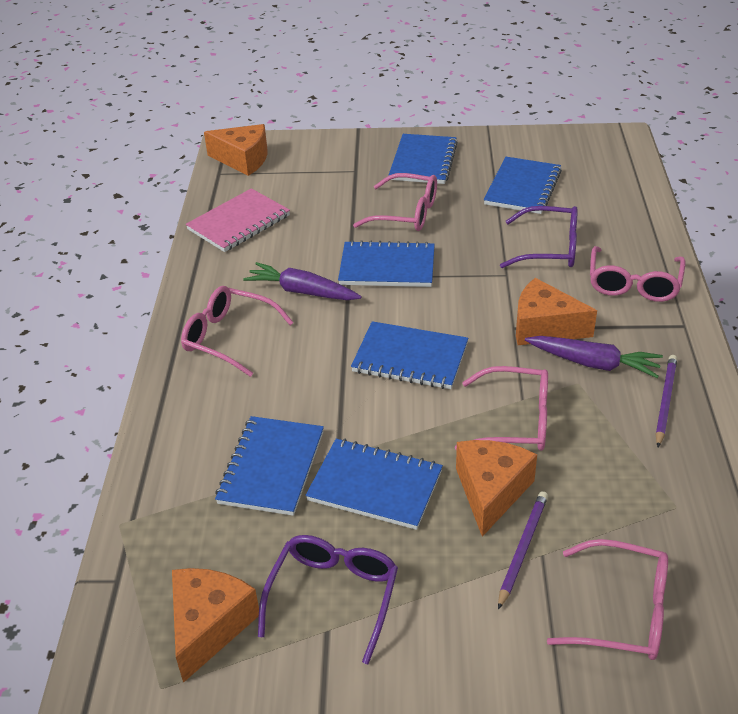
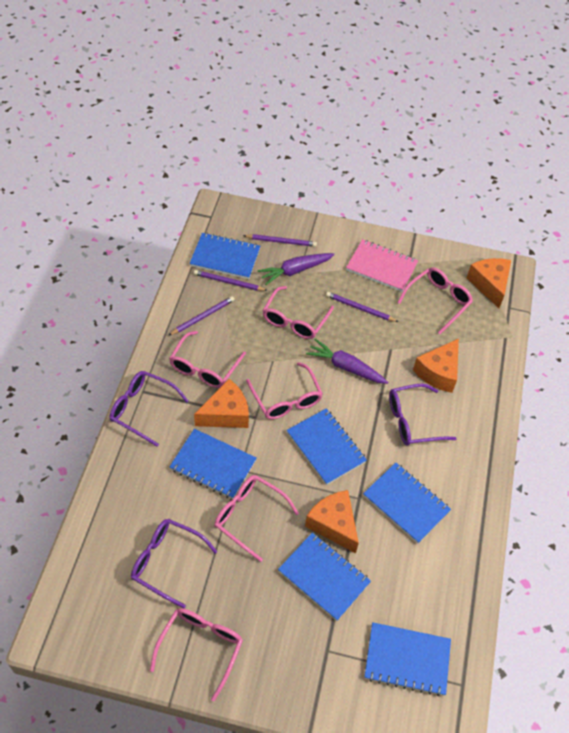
pink glasses: 5 -> 6
purple glasses: 2 -> 3
purple pencil: 2 -> 4

